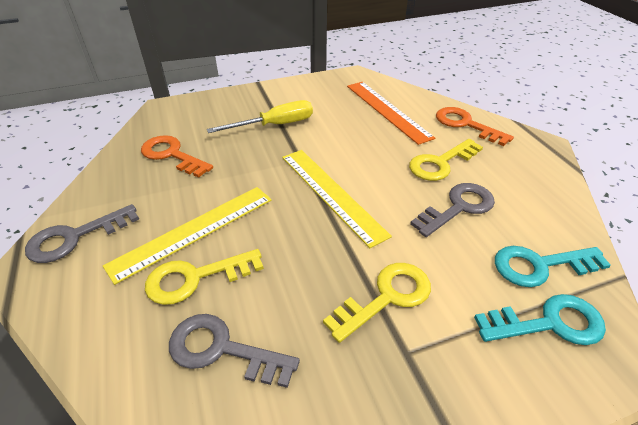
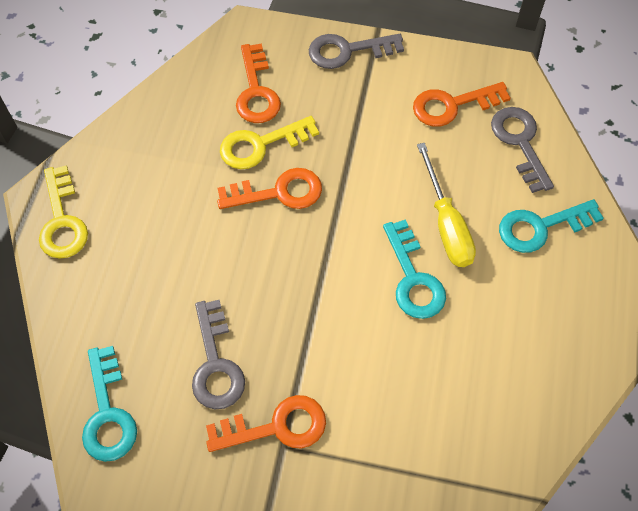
orange key: 2 -> 4
orange ruler: 1 -> 0
turquoise key: 2 -> 3
yellow key: 3 -> 2
yellow ruler: 2 -> 0

